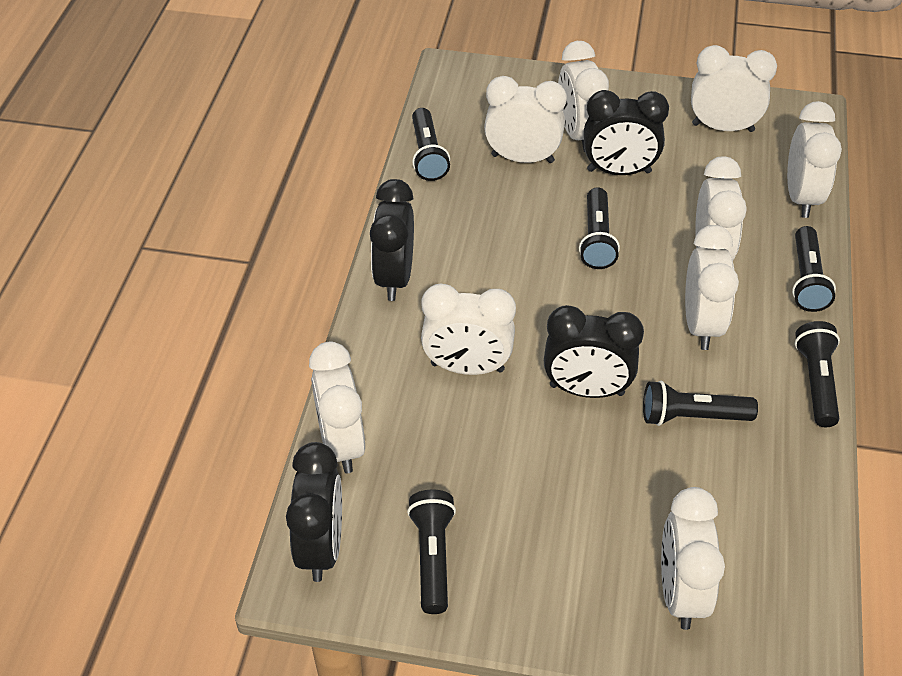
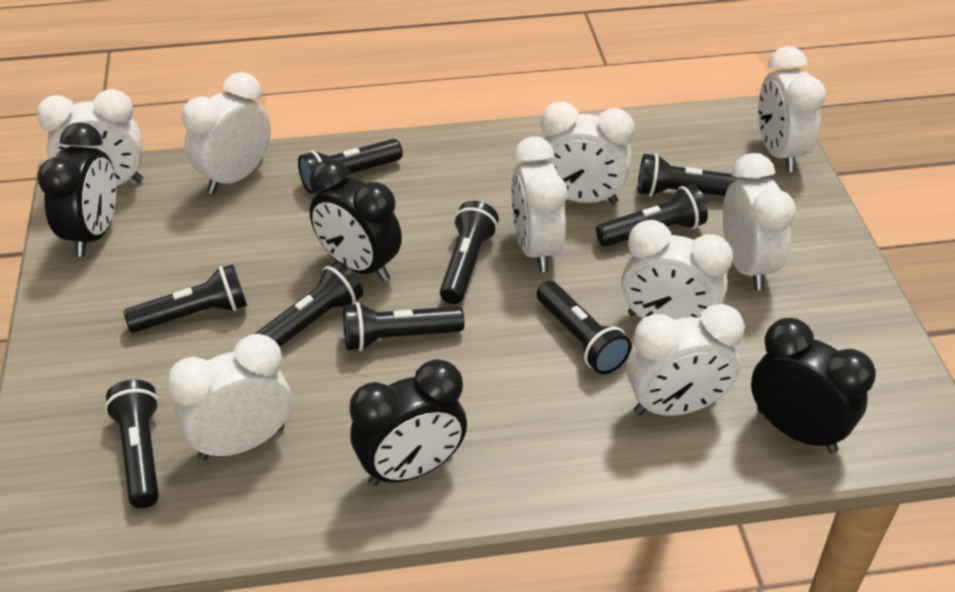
black flashlight: 6 -> 9

